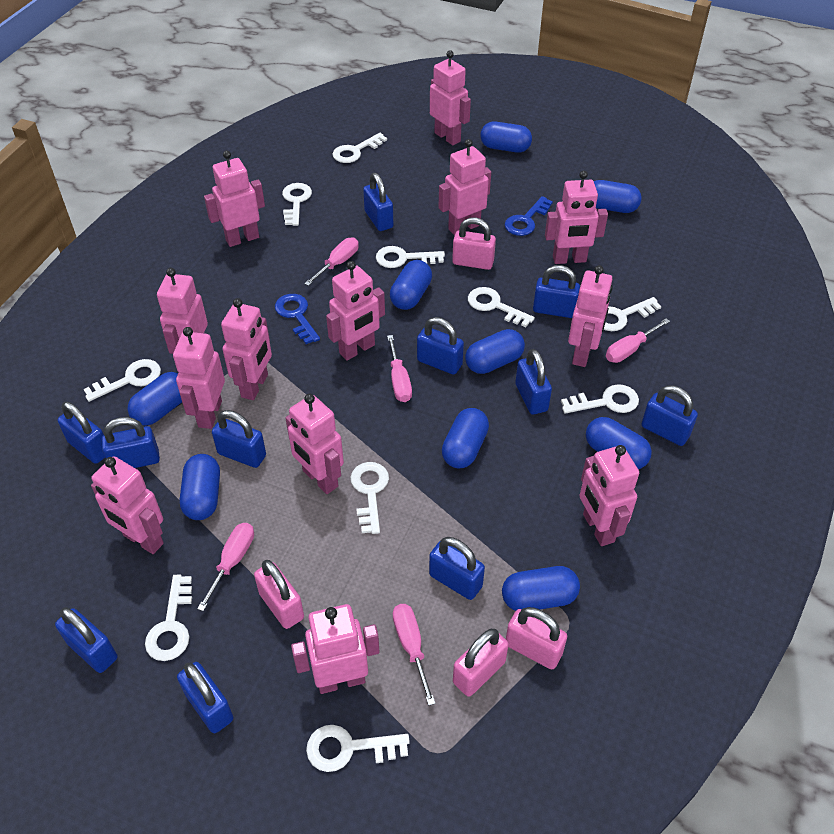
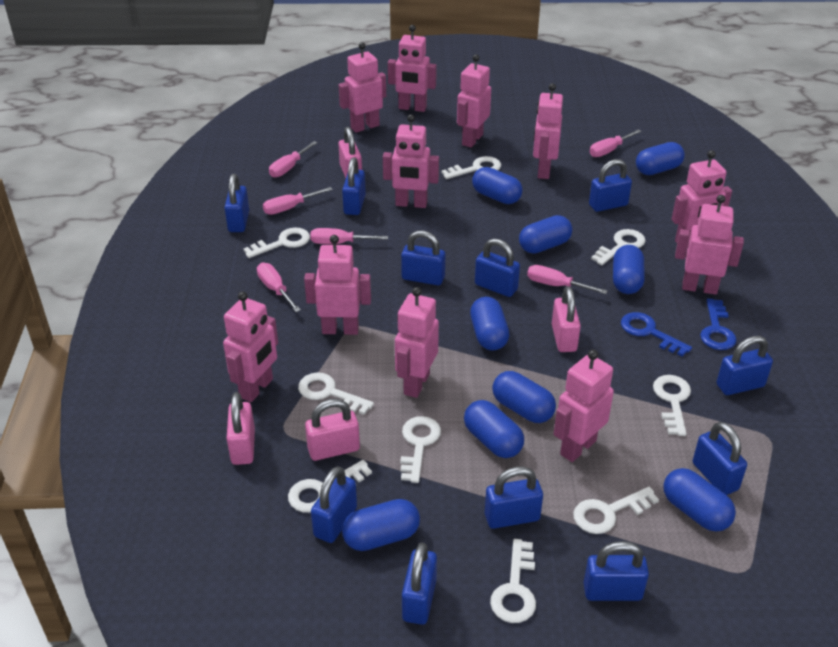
pink robot: 13 -> 11
pink screwdriver: 5 -> 6
white key: 10 -> 9

